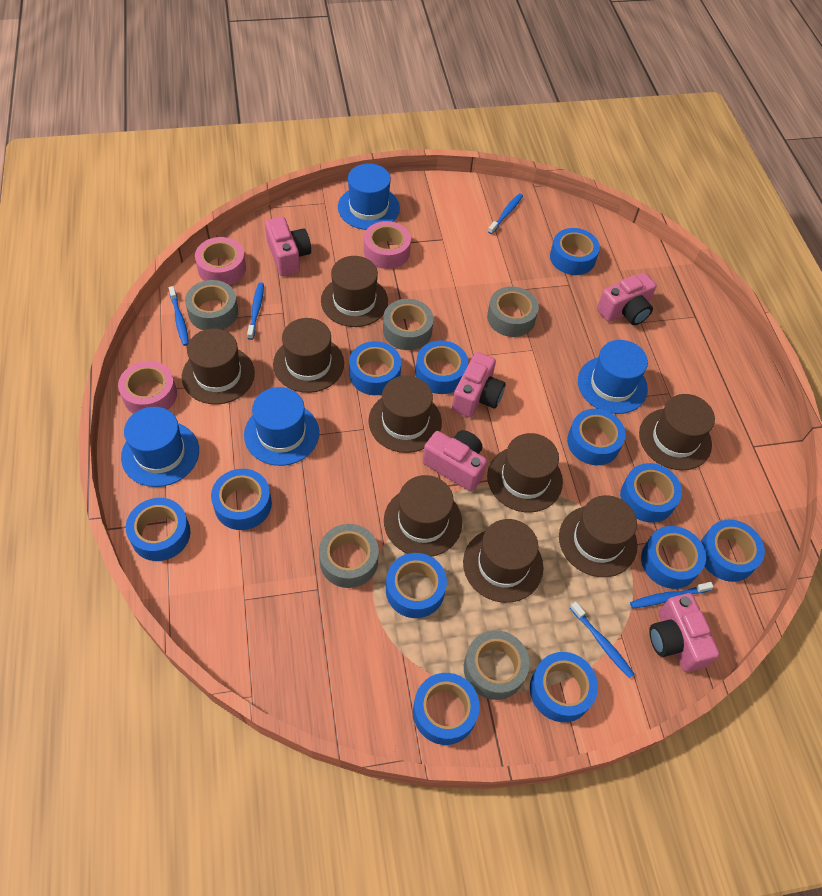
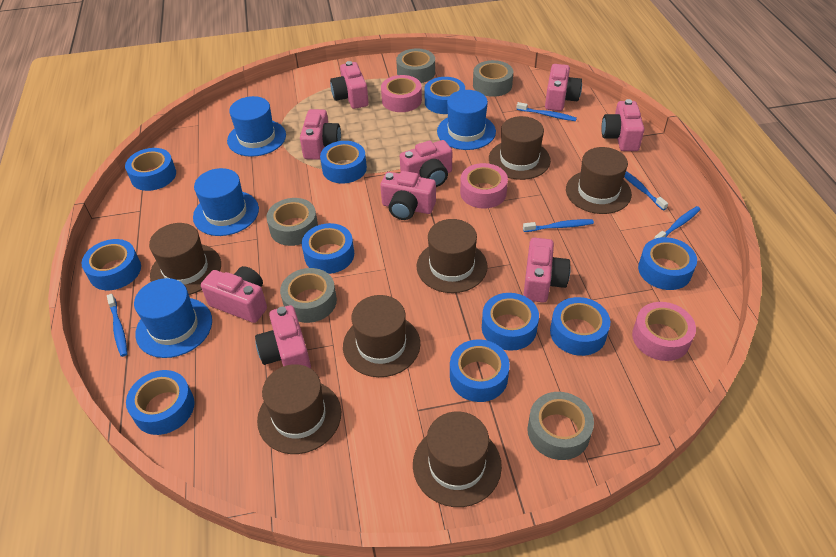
blue tape: 12 -> 10
brown hat: 9 -> 7
pink camera: 5 -> 9

